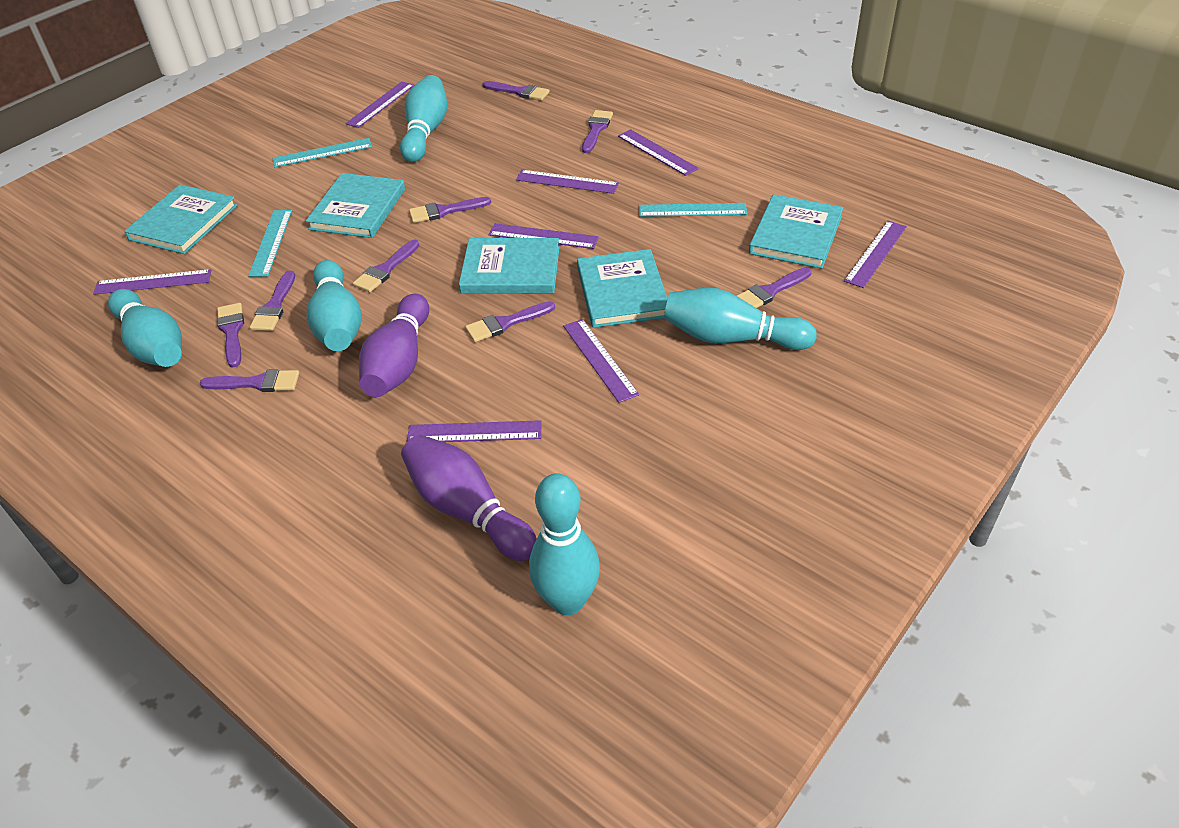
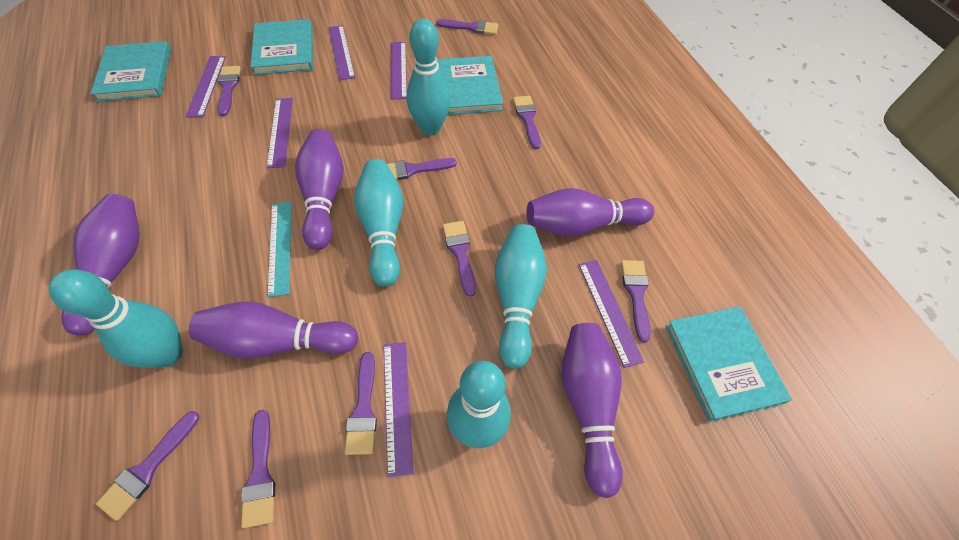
purple bowling pin: 2 -> 5
purple ruler: 8 -> 6
turquoise book: 5 -> 4
turquoise ruler: 3 -> 1

